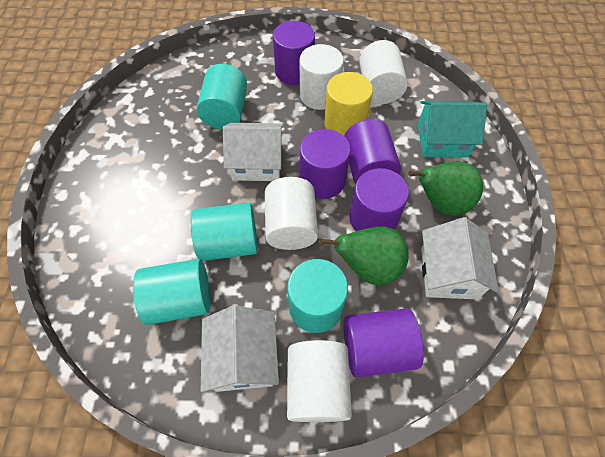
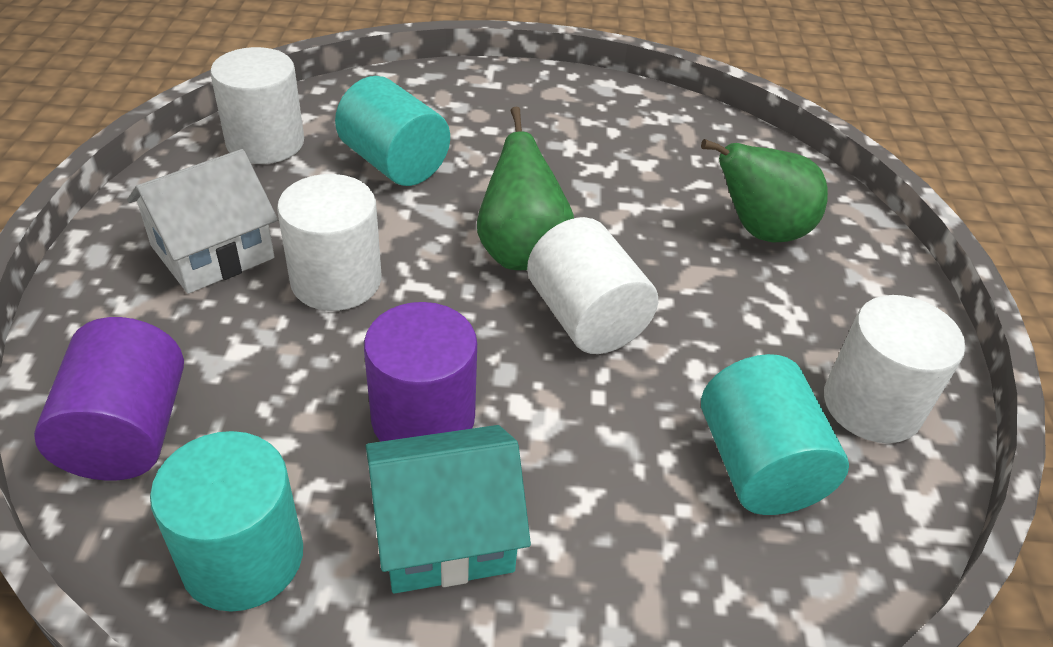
purple cylinder: 5 -> 2
turquoise cylinder: 4 -> 3
white house: 3 -> 1
yellow cylinder: 1 -> 0

